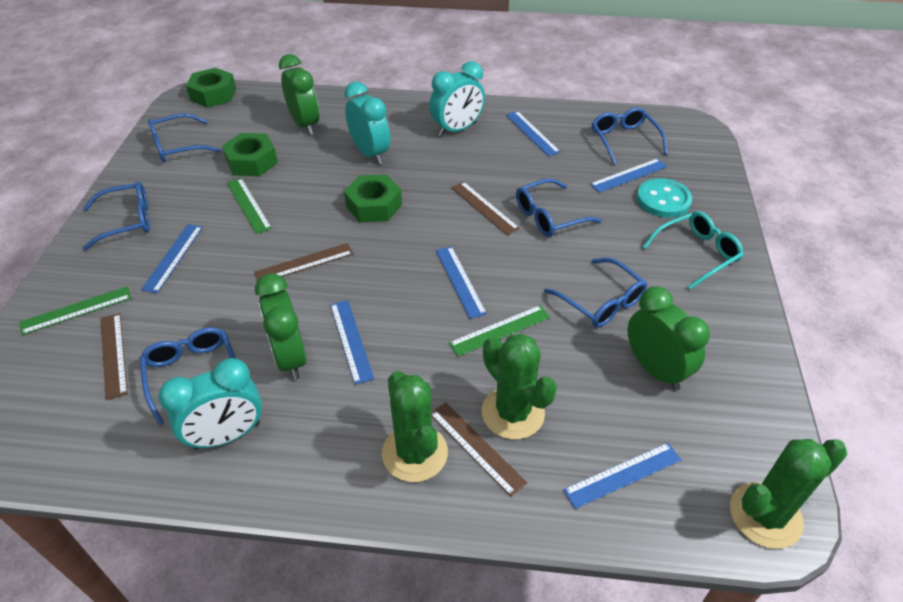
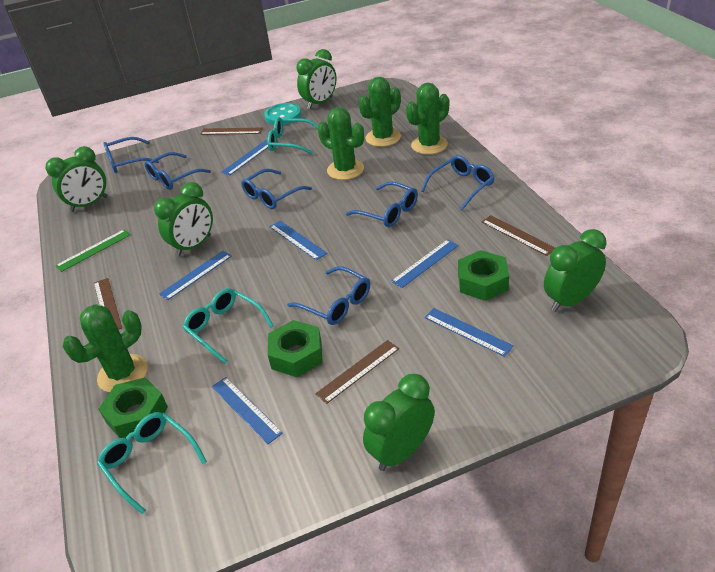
green cactus: 3 -> 4
green clock: 3 -> 5
green ruler: 3 -> 1
turquoise clock: 3 -> 0
turquoise glasses: 1 -> 3

